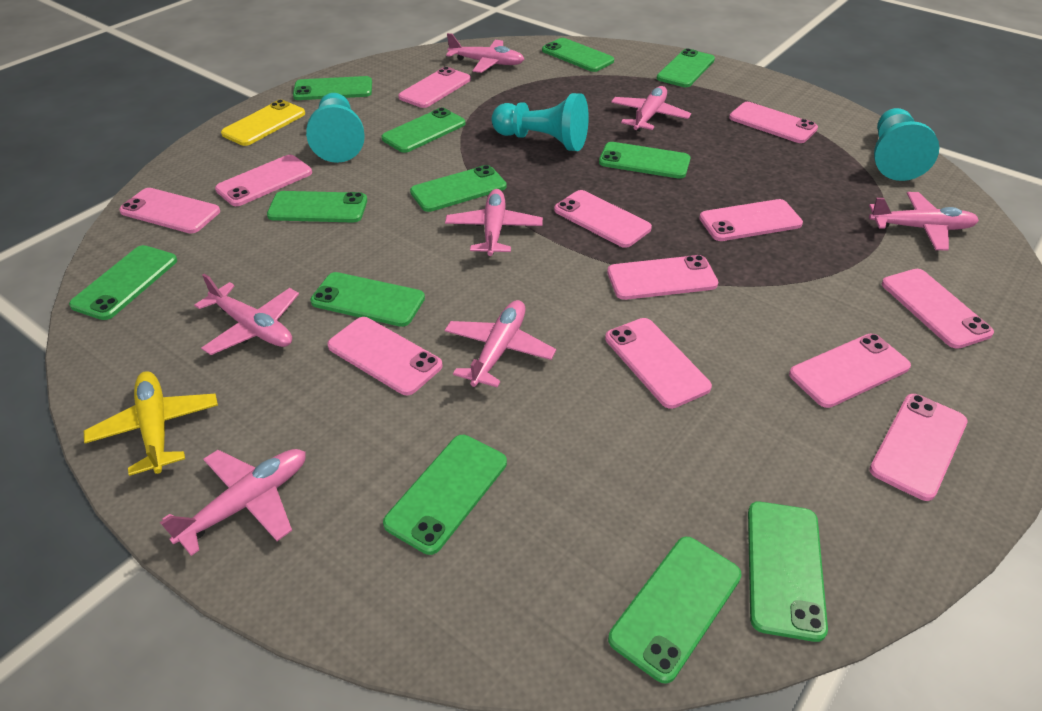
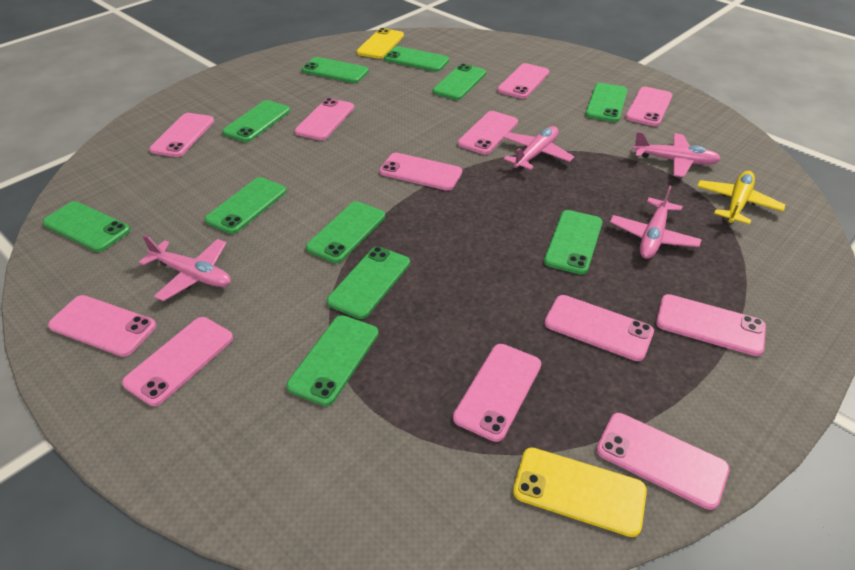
green phone: 12 -> 11
pink plane: 7 -> 4
turquoise pawn: 3 -> 0
yellow phone: 1 -> 2

